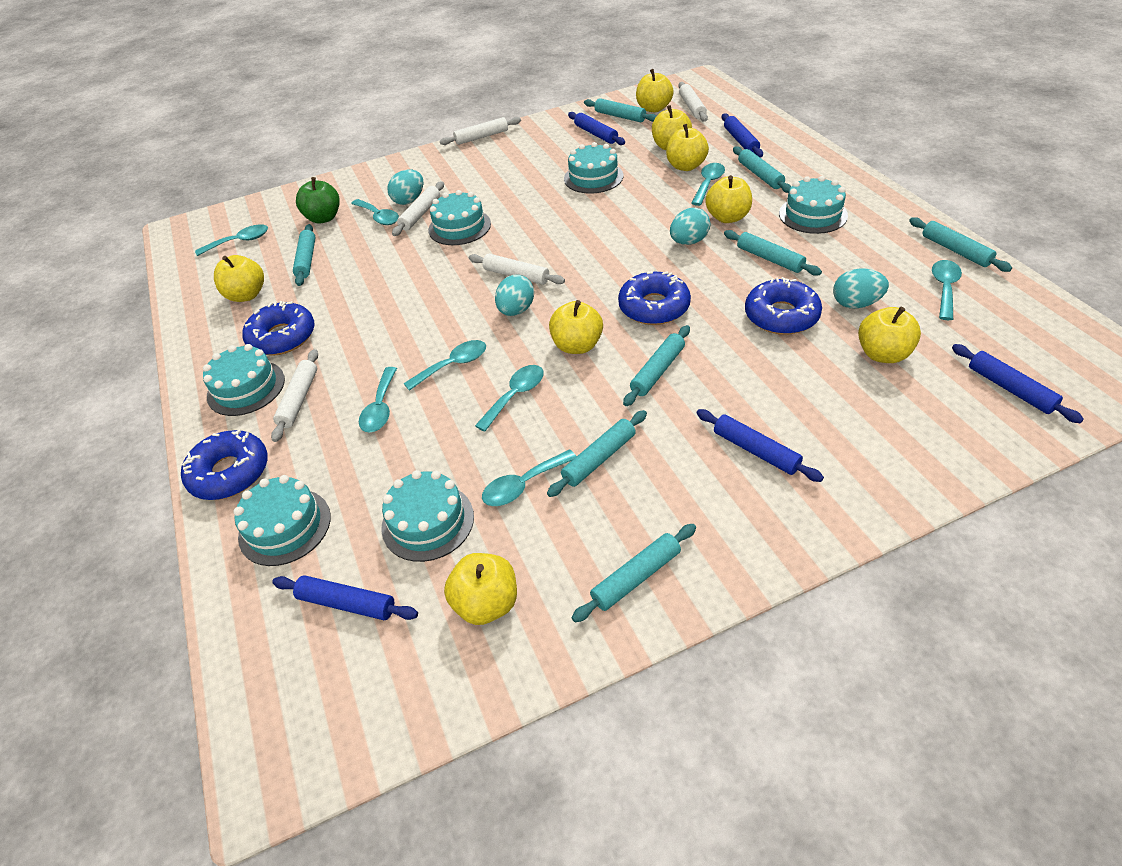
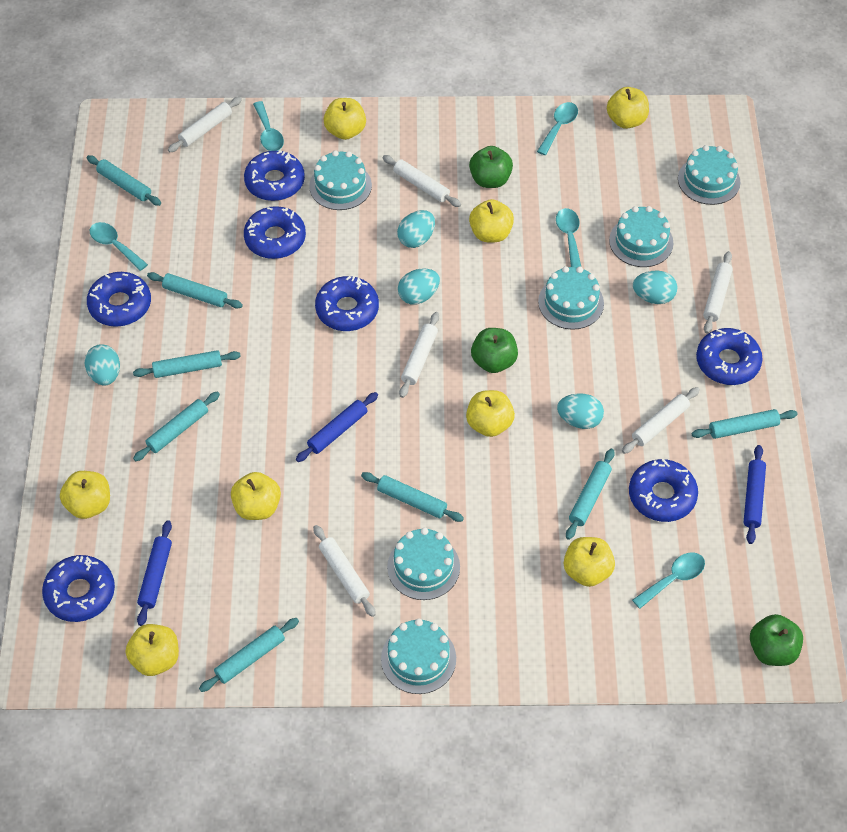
blue donut: 4 -> 7
blue rolling pin: 5 -> 3
green apple: 1 -> 3
turquoise egg: 4 -> 5
turquoise spoon: 8 -> 5
white rolling pin: 5 -> 6

